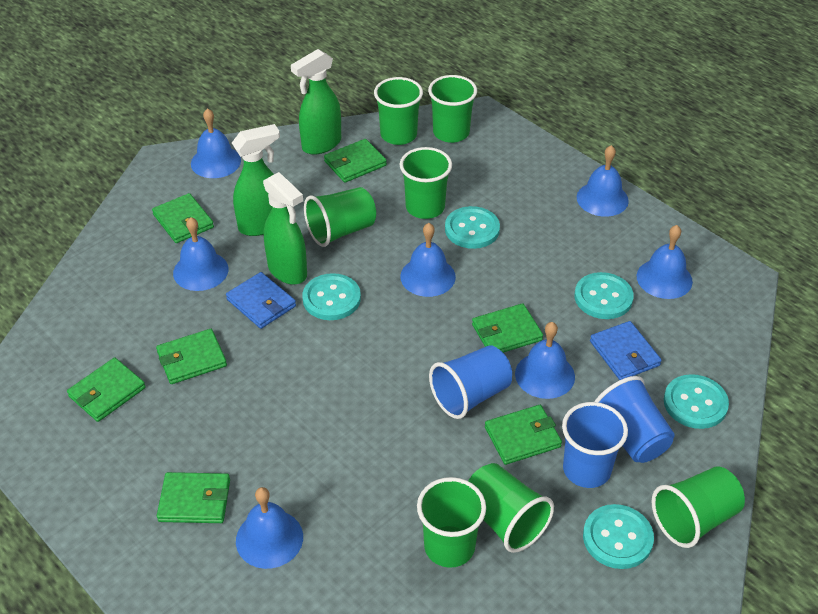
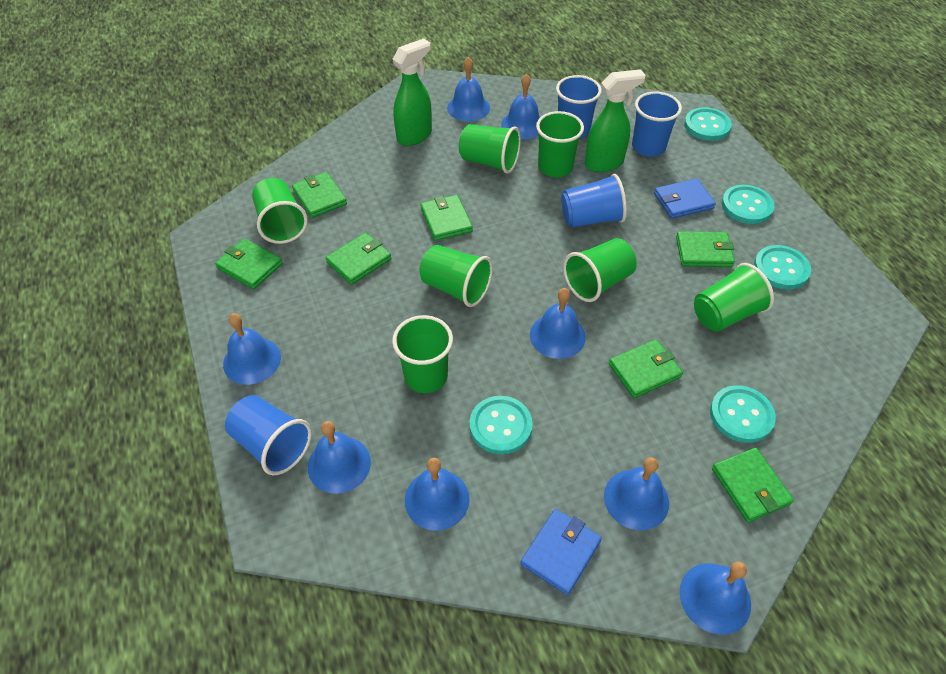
blue bell: 7 -> 8
blue cup: 3 -> 4
green spray bottle: 3 -> 2

